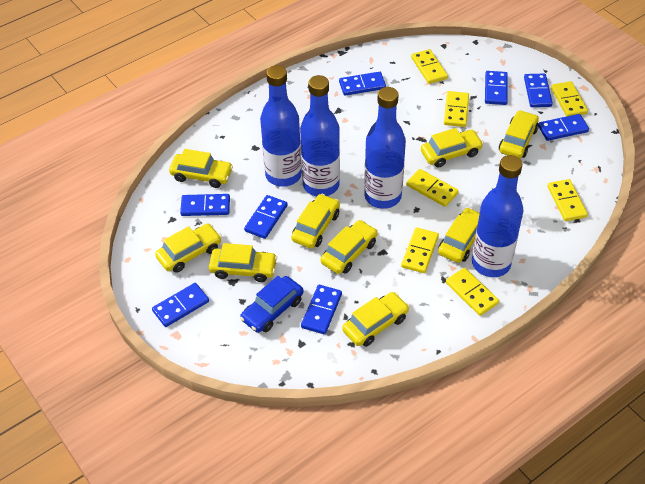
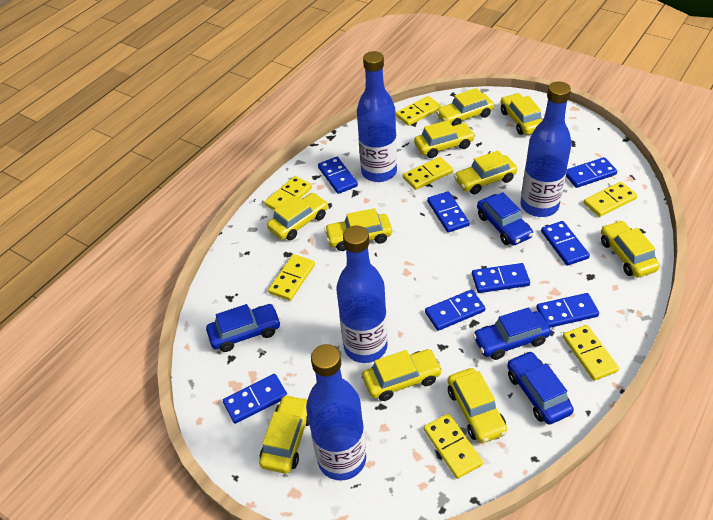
blue car: 1 -> 4
yellow car: 9 -> 10

